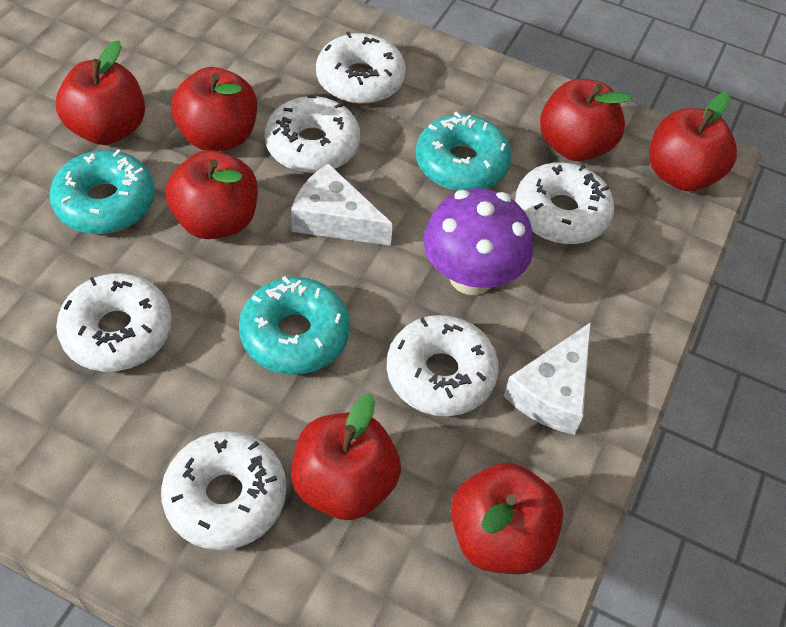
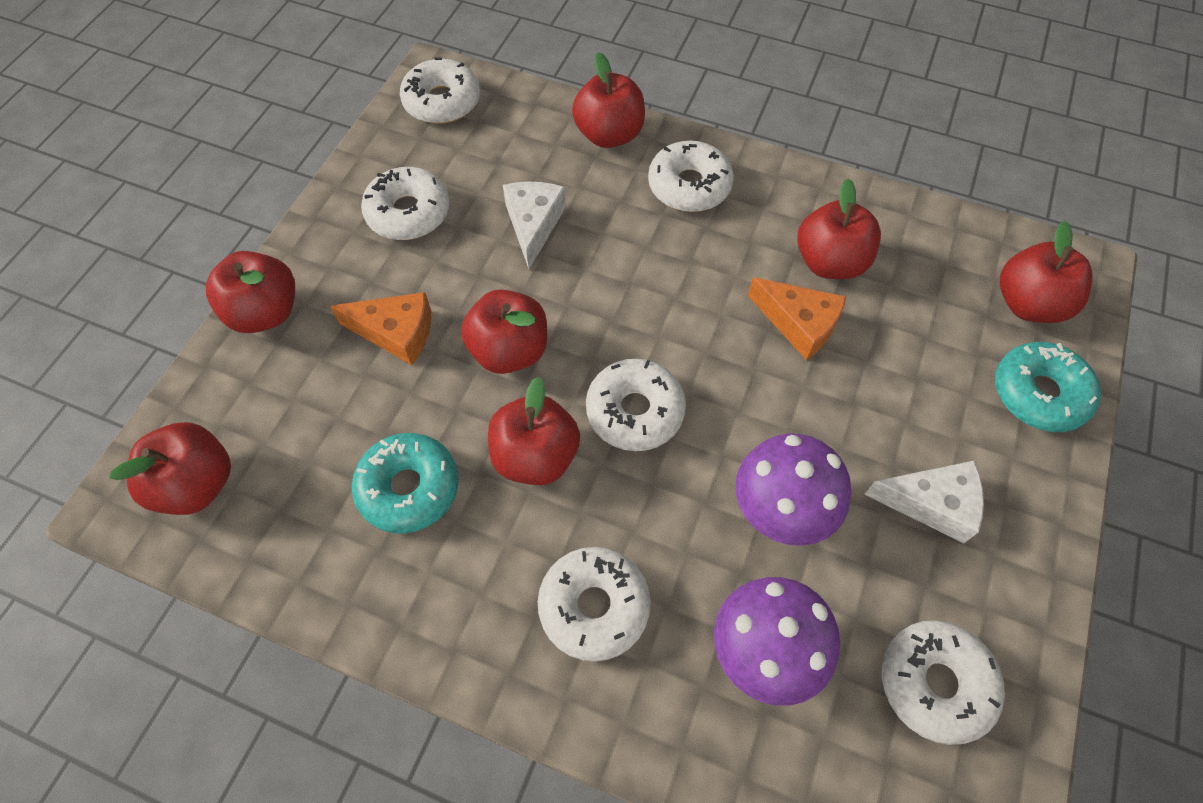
orange cheese: 0 -> 2
purple mushroom: 1 -> 2
turquoise donut: 3 -> 2

